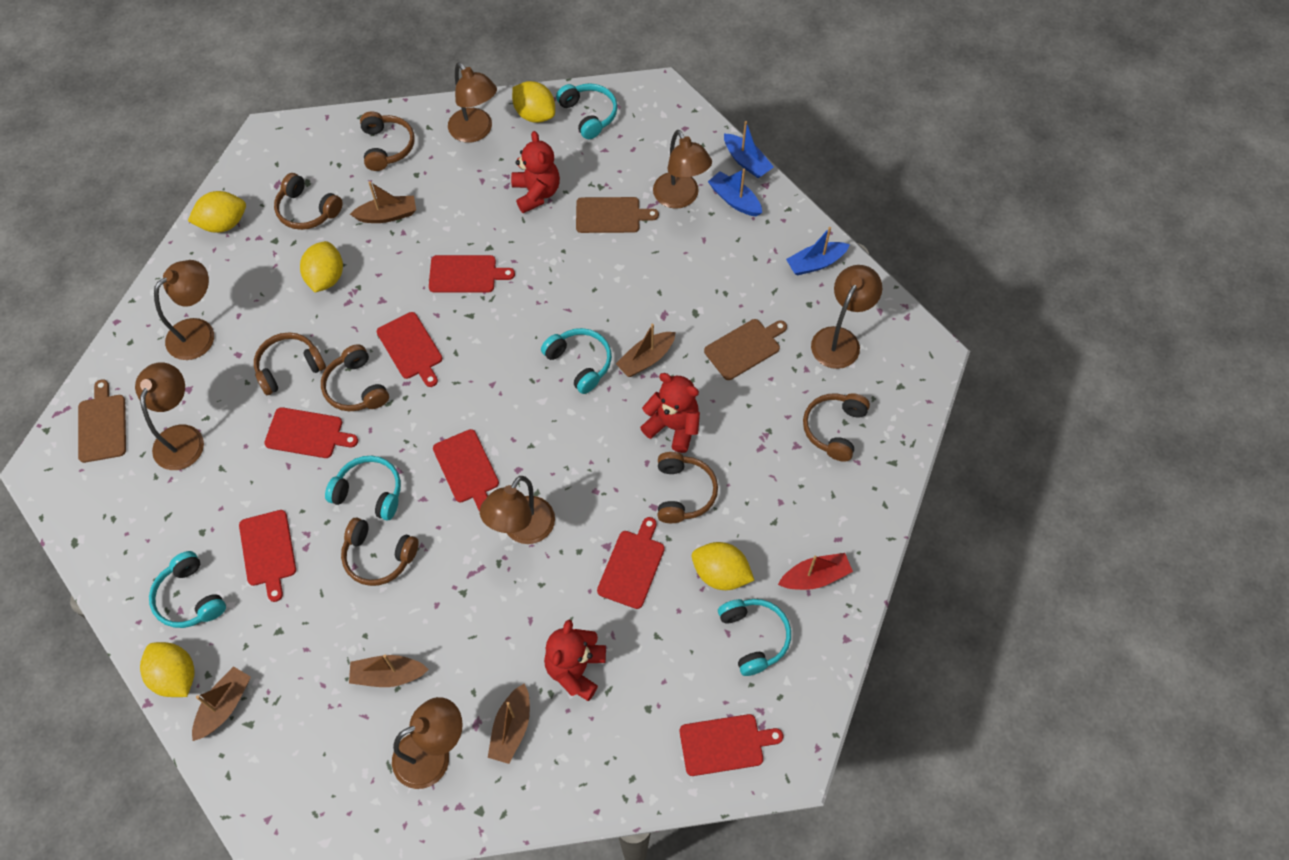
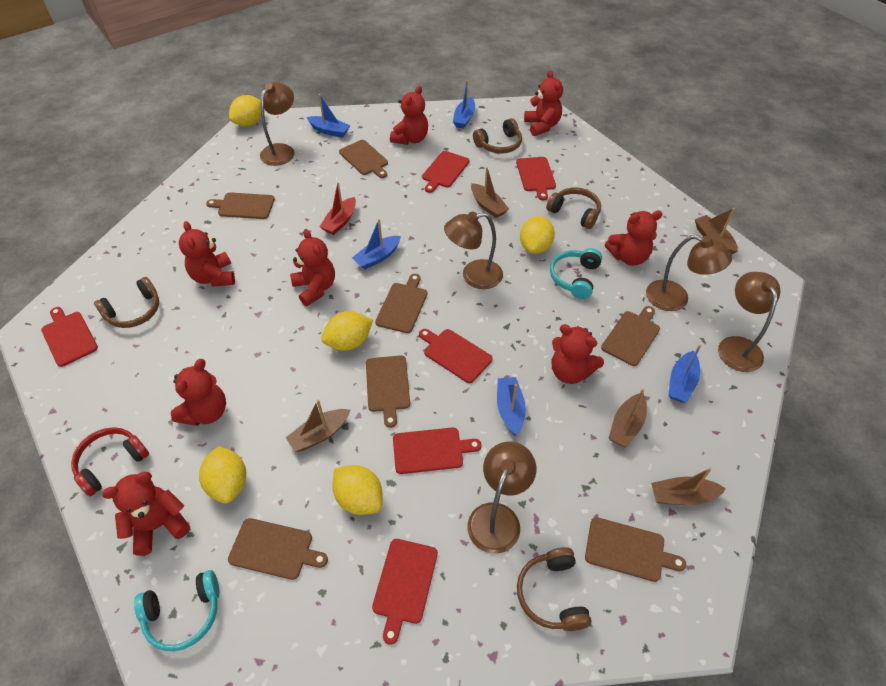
blue boat: 3 -> 5
brown cutting board: 3 -> 7
brown headphones: 7 -> 4
brown lamp: 7 -> 5
red cutting board: 7 -> 6
red headphones: 0 -> 1
red teddy bear: 3 -> 8
turquoise headphones: 5 -> 2

